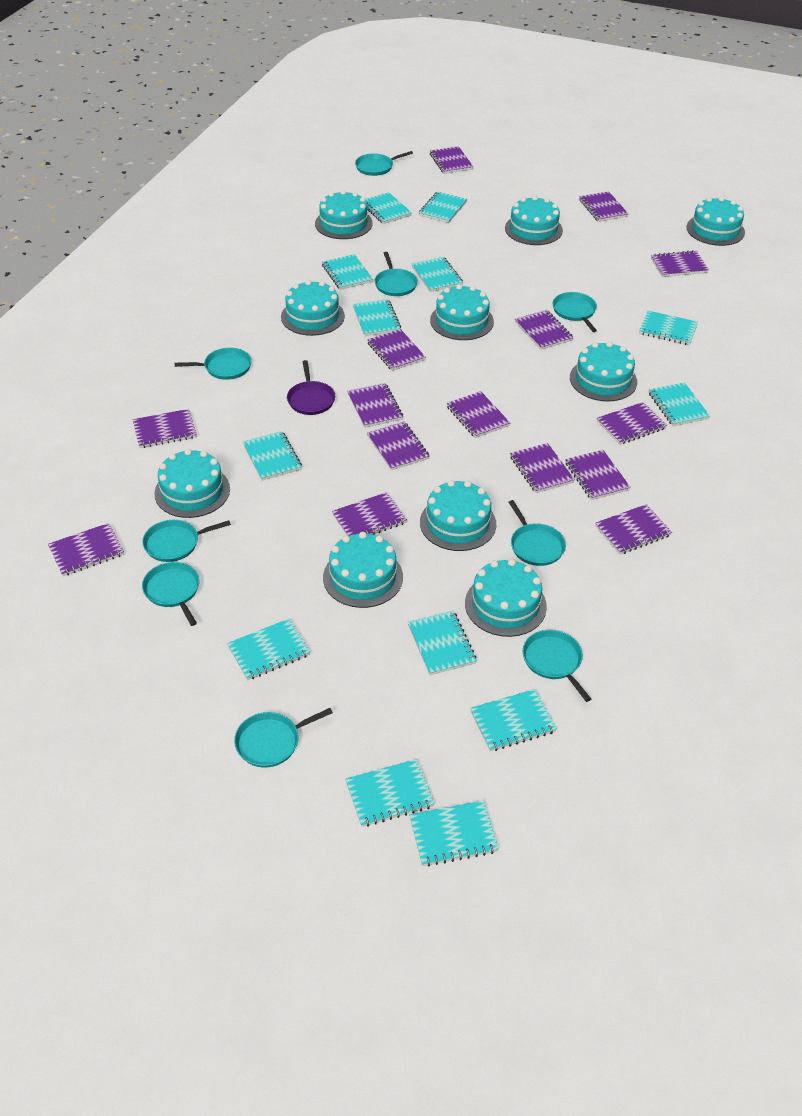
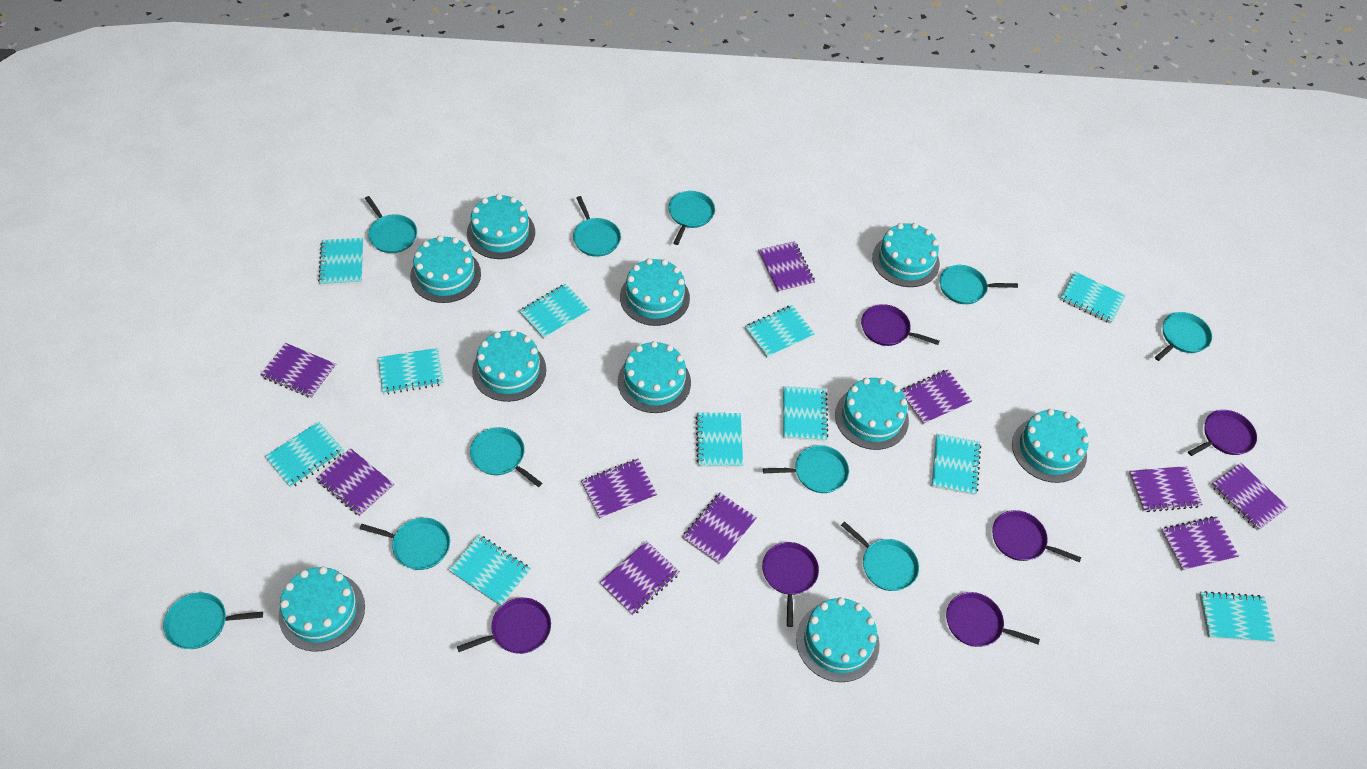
purple notebook: 15 -> 10
purple pan: 1 -> 6
turquoise notebook: 13 -> 11
turquoise pan: 9 -> 10

